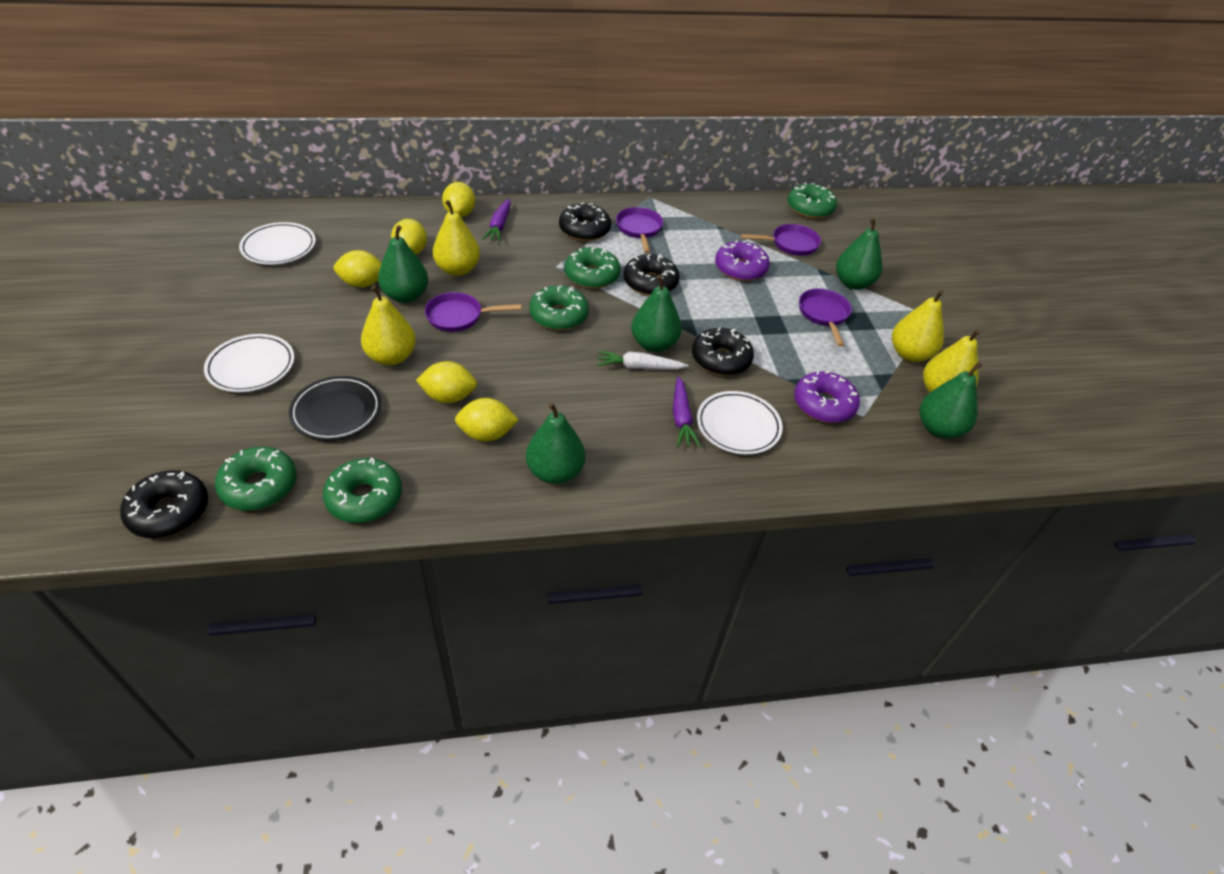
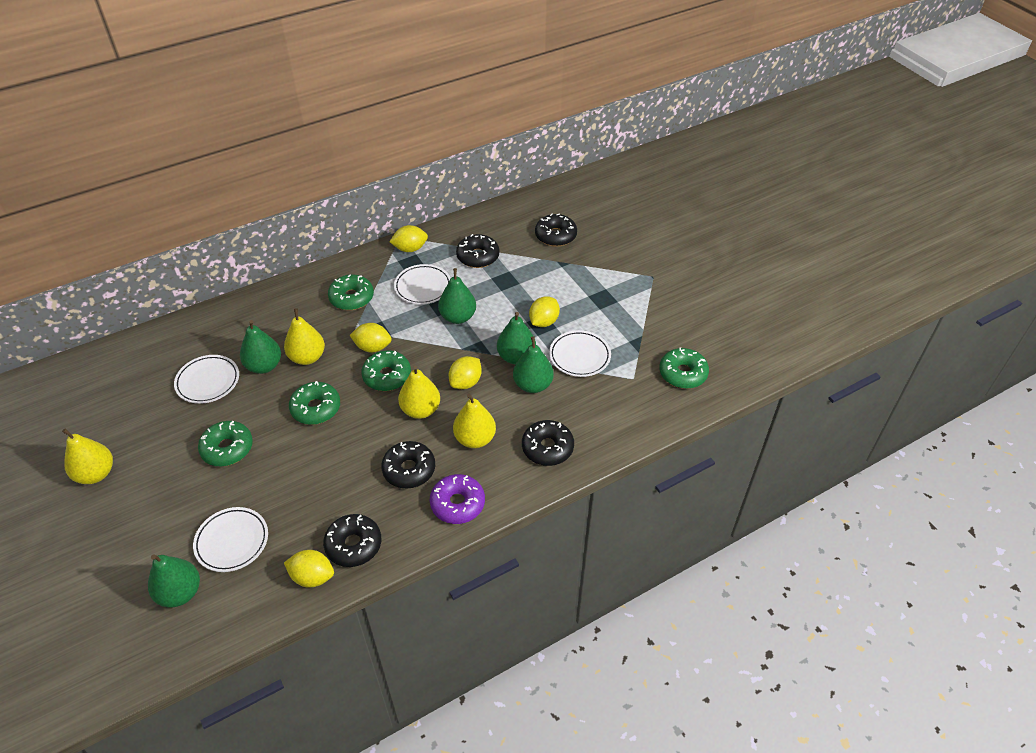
black donut: 4 -> 5
black plate: 1 -> 0
purple carrot: 2 -> 0
purple donut: 2 -> 1
purple pan: 4 -> 0
white carrot: 1 -> 0
white plate: 3 -> 4

